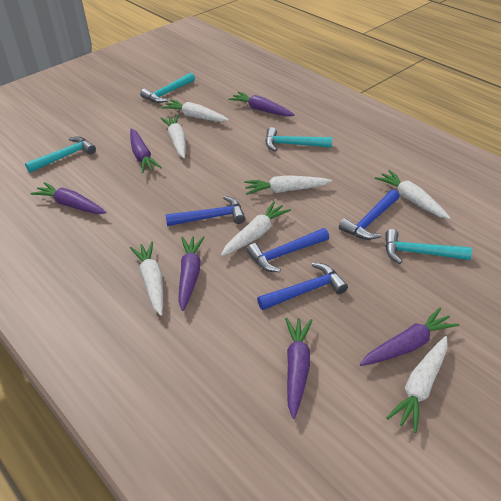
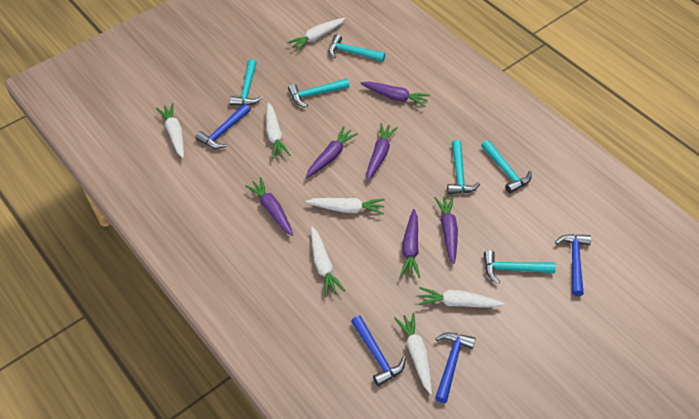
turquoise hammer: 4 -> 6

